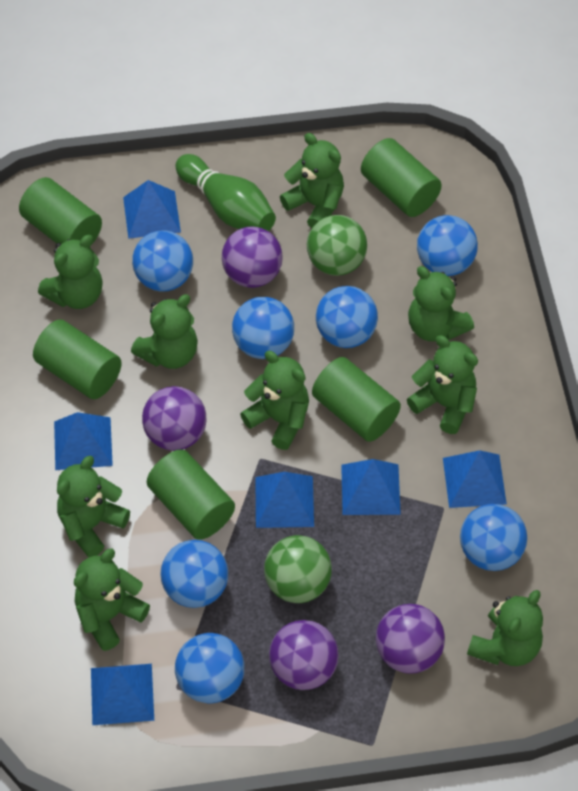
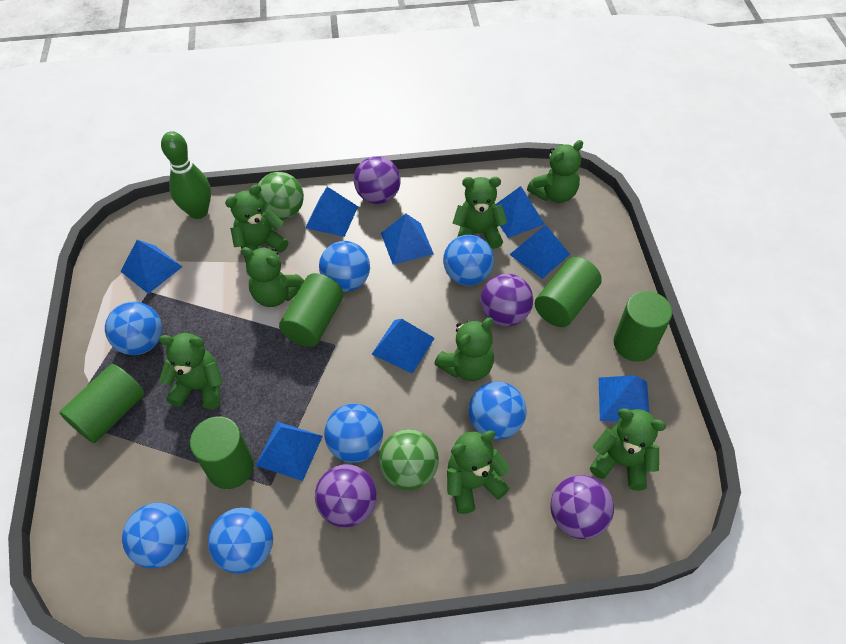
blue pyramid: 6 -> 8
green teddy bear: 9 -> 8

